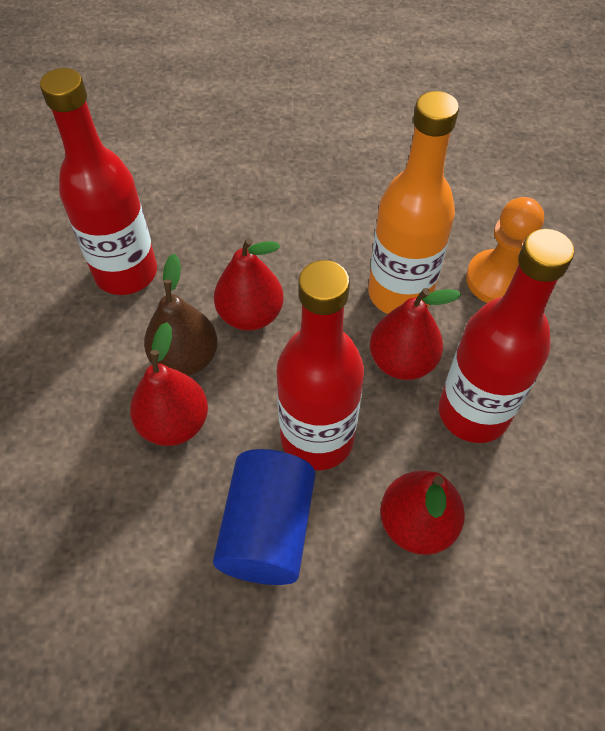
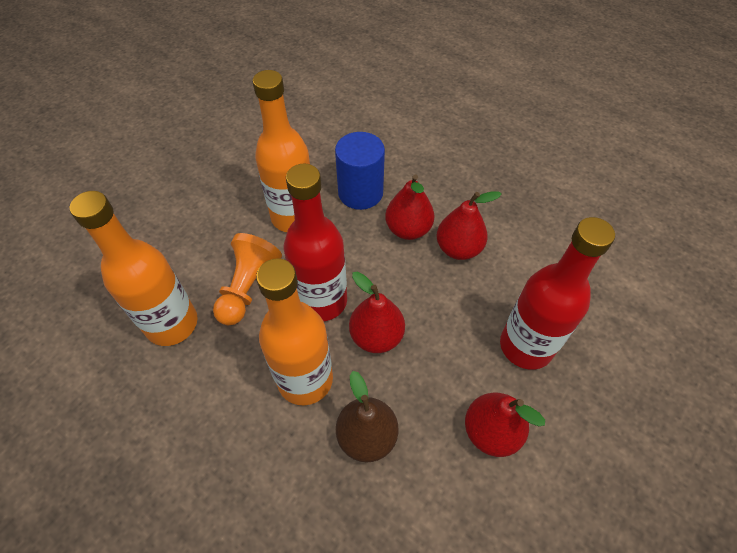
orange bottle: 1 -> 3
red bottle: 3 -> 2

